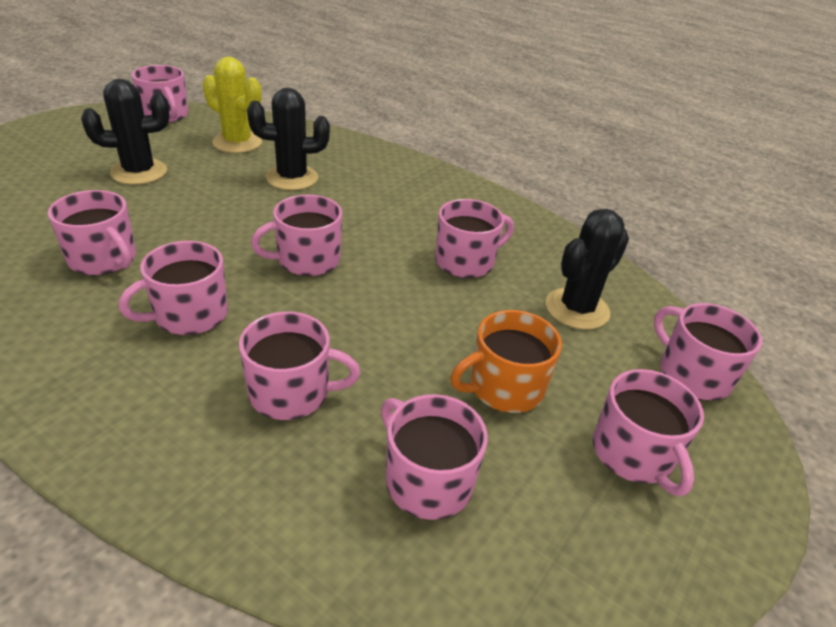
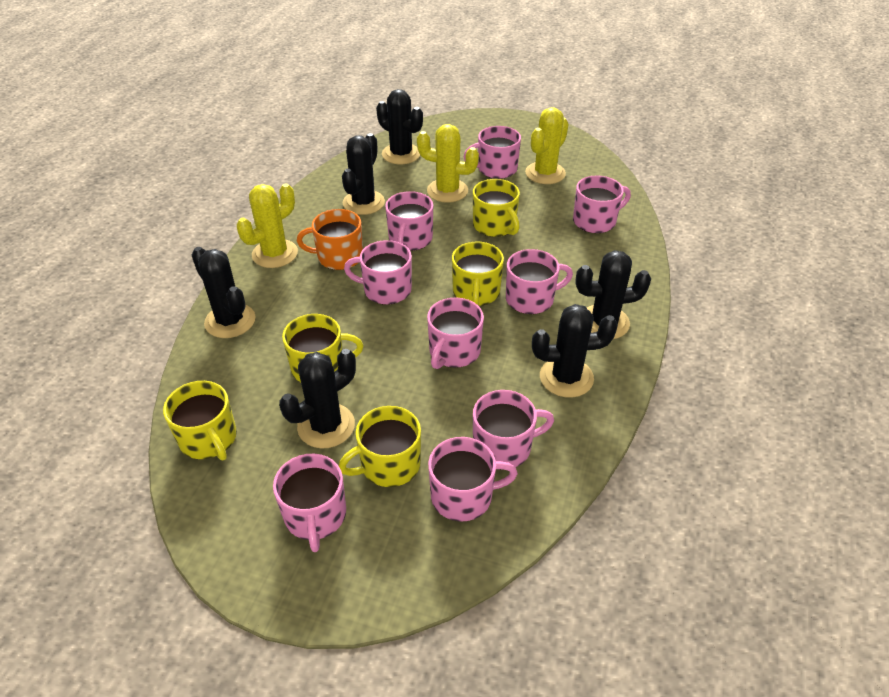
black cactus: 3 -> 6
yellow cactus: 1 -> 3
yellow mug: 0 -> 5

